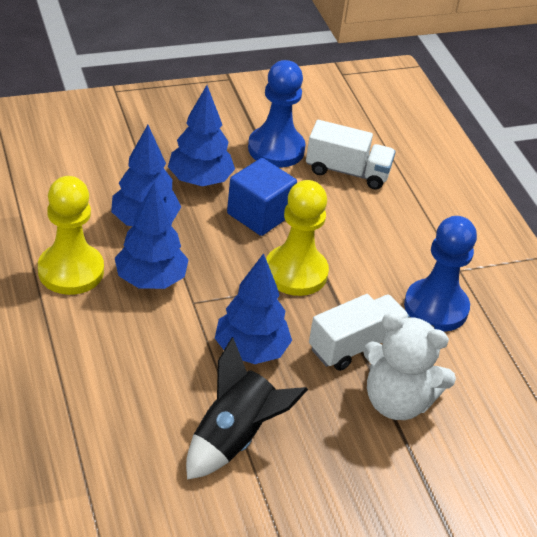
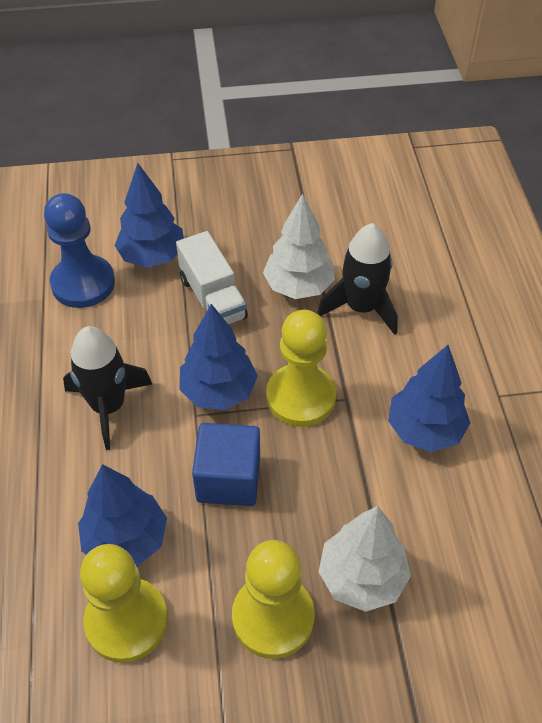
black rocket: 1 -> 2
blue pawn: 2 -> 1
white teddy bear: 1 -> 0
white tree: 0 -> 2
white truck: 2 -> 1
yellow pawn: 2 -> 3

